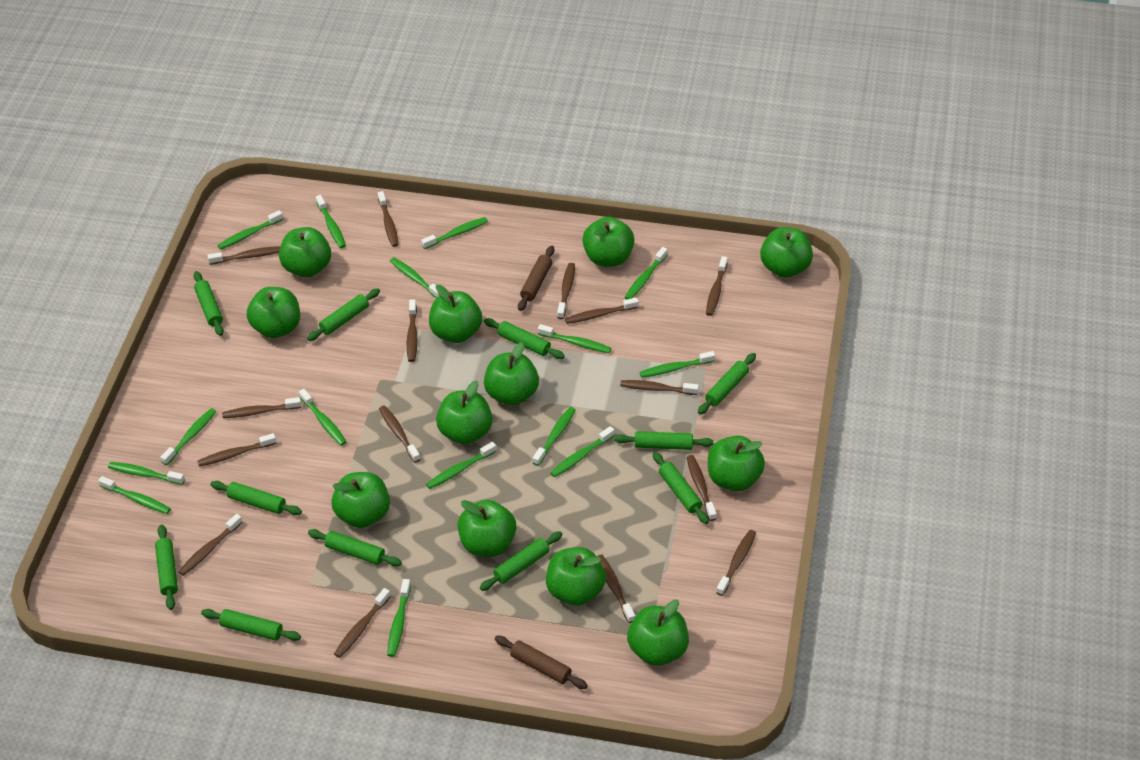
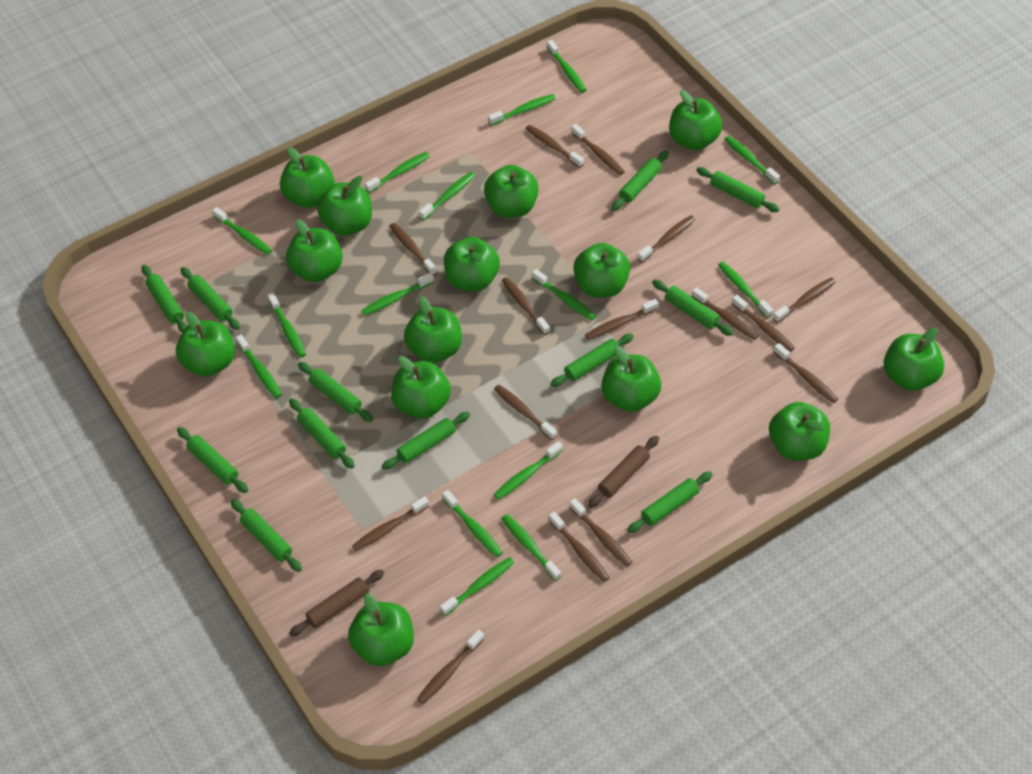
green apple: 12 -> 14
green rolling pin: 11 -> 12

